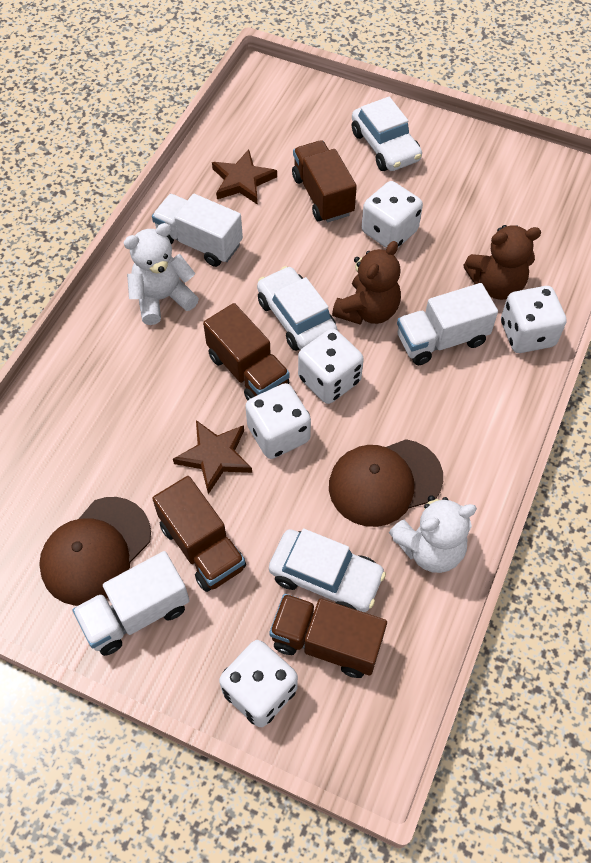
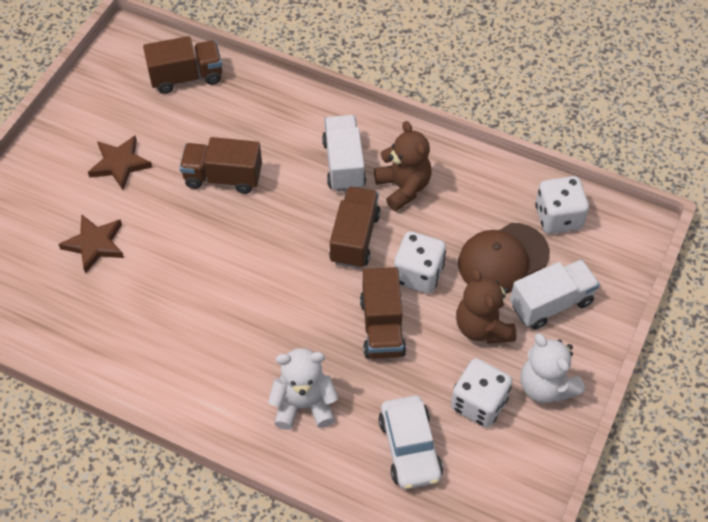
brown cap: 2 -> 1
white car: 3 -> 1
white dice: 5 -> 3
white truck: 3 -> 2

